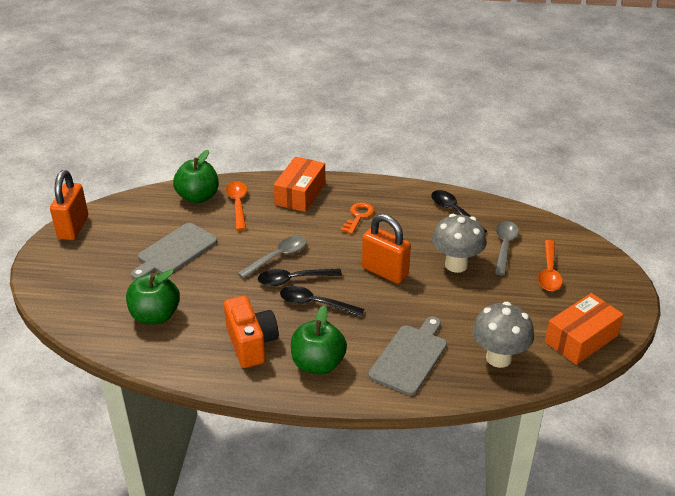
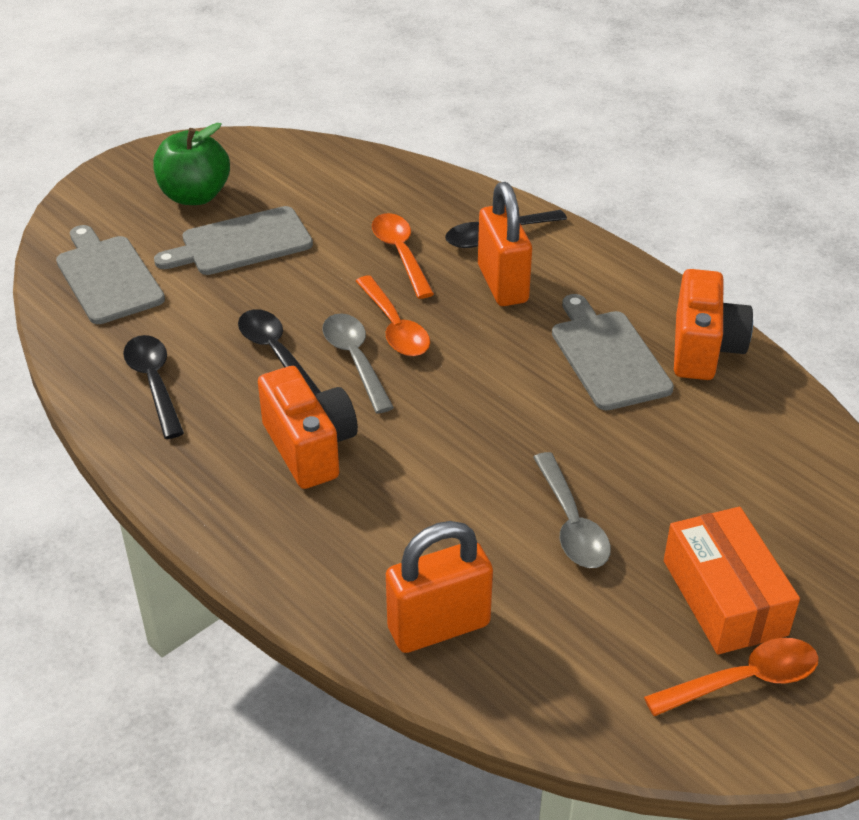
green apple: 3 -> 1
grey cutting board: 2 -> 3
grey mushroom: 2 -> 0
orange box: 2 -> 1
orange camera: 1 -> 2
orange key: 1 -> 0
orange spoon: 2 -> 3

